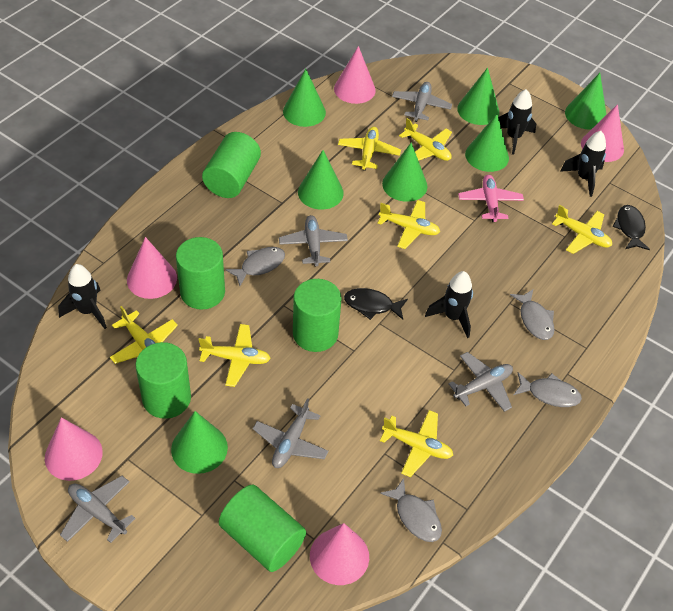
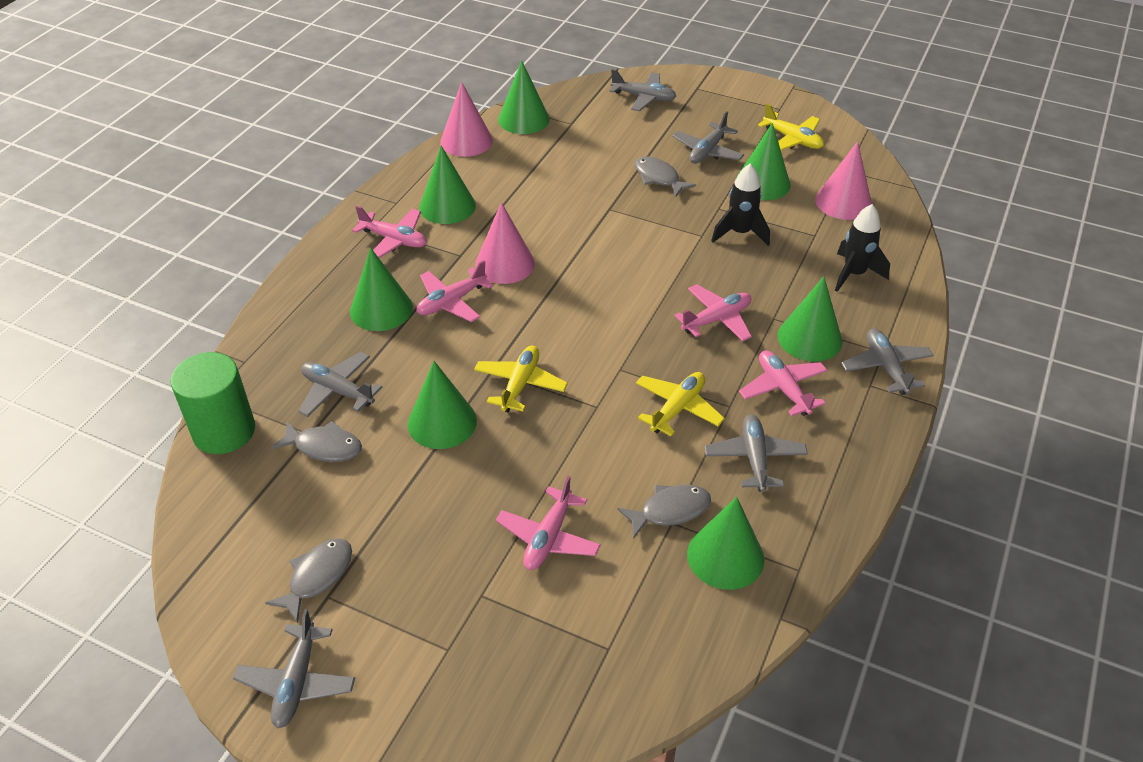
black fish: 2 -> 0
black rocket: 4 -> 2
green cylinder: 5 -> 1
grey plane: 5 -> 6
pink cone: 5 -> 3
pink plane: 1 -> 5
yellow plane: 7 -> 3

